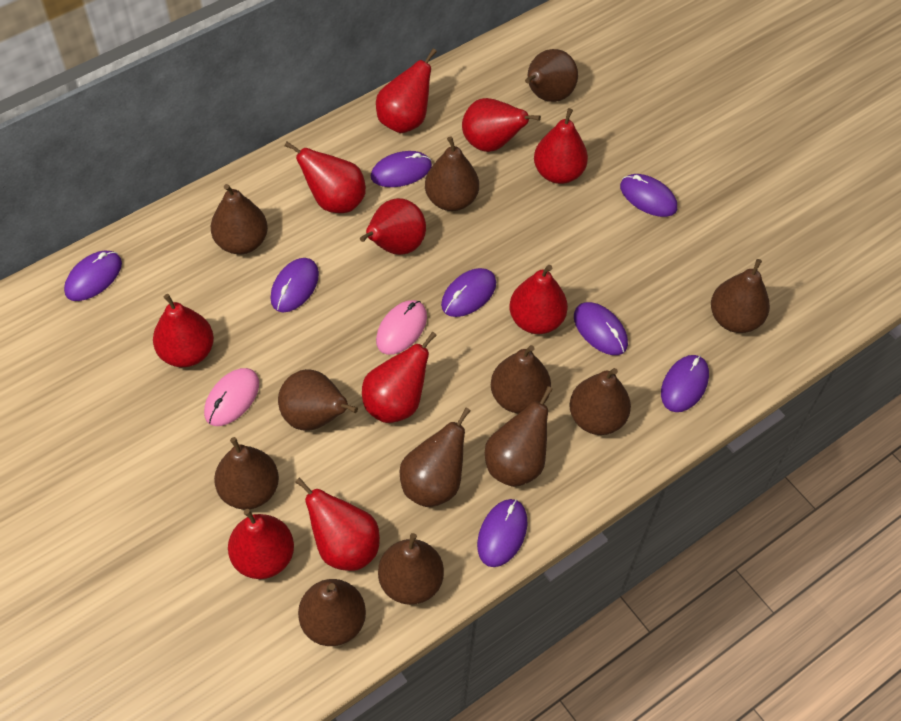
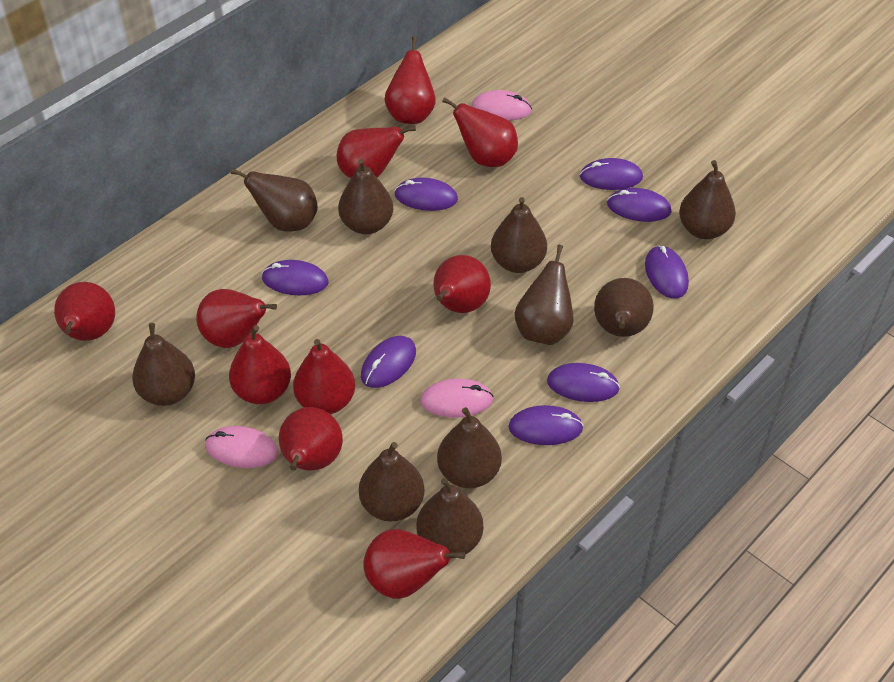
brown pear: 12 -> 10
pink mouse: 2 -> 3

